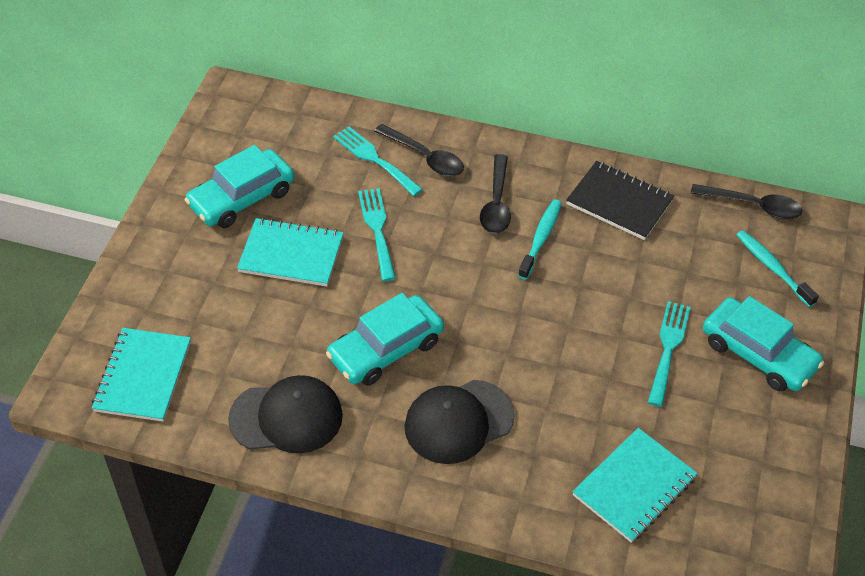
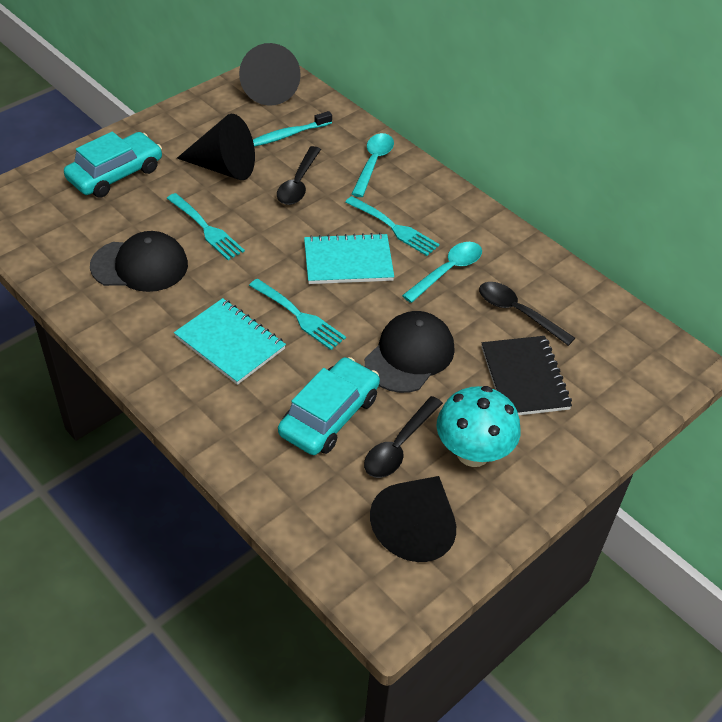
black cone: 0 -> 3
turquoise car: 3 -> 2
turquoise mushroom: 0 -> 1
turquoise notebook: 3 -> 2
turquoise spoon: 0 -> 2
turquoise toothbrush: 2 -> 1

